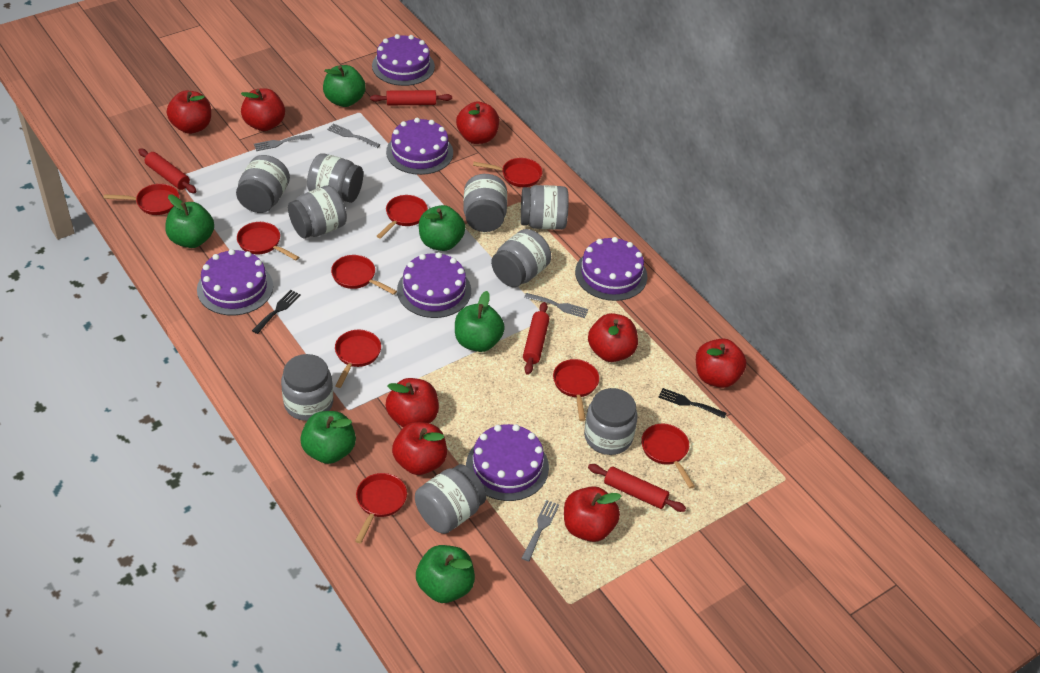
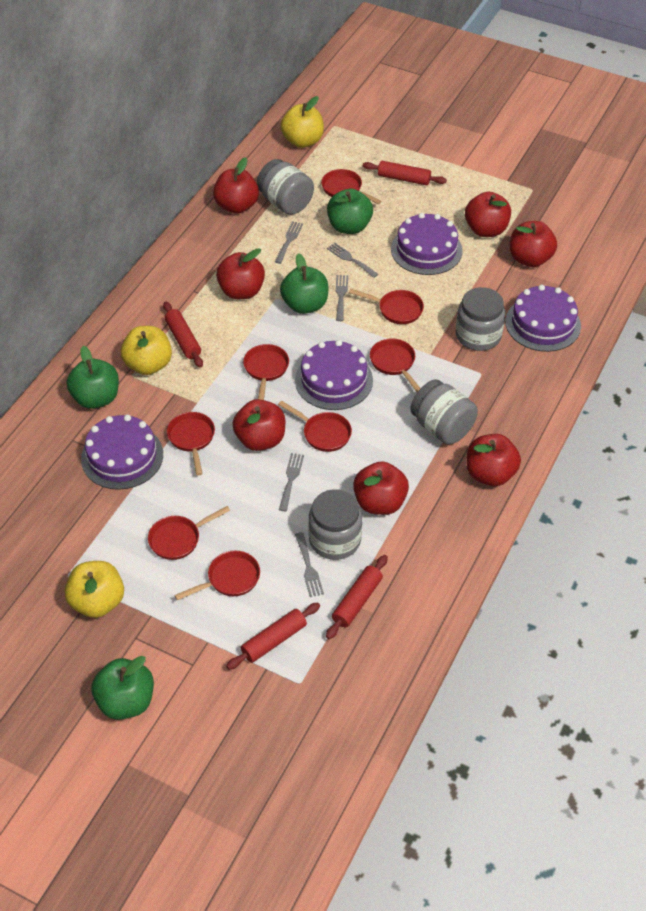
black fork: 2 -> 0
green apple: 6 -> 4
grey fork: 4 -> 5
grey jar: 9 -> 4
purple cake: 6 -> 4
red apple: 8 -> 7
red pan: 9 -> 8
yellow apple: 0 -> 3

